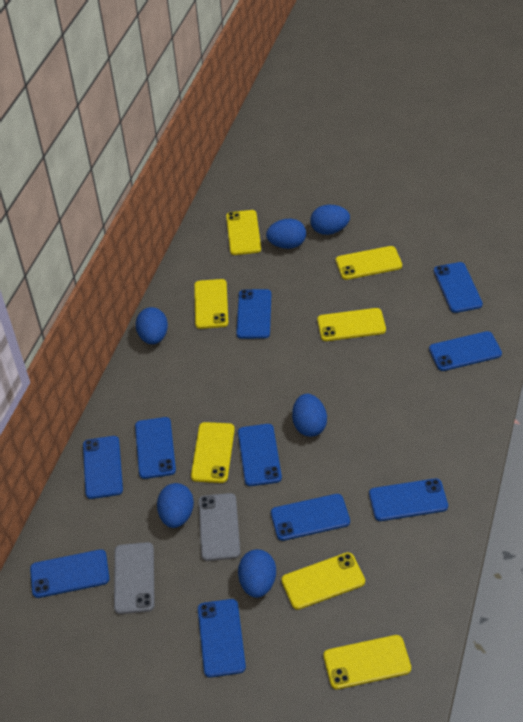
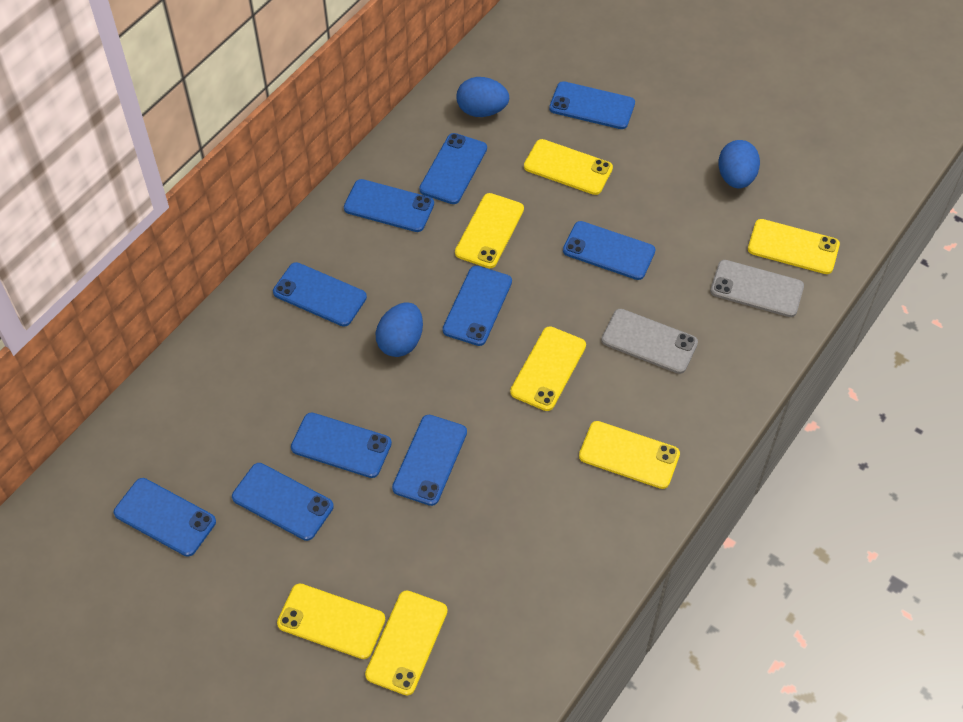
blue egg: 6 -> 3

